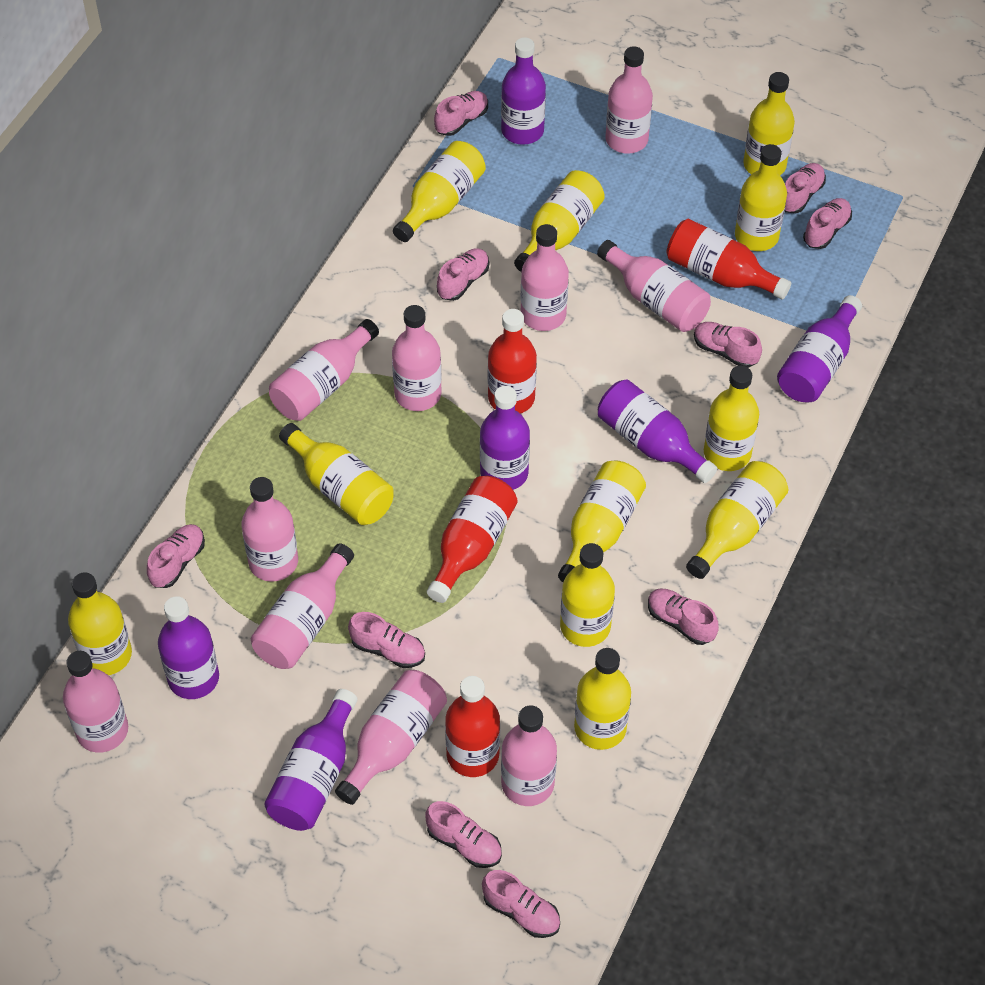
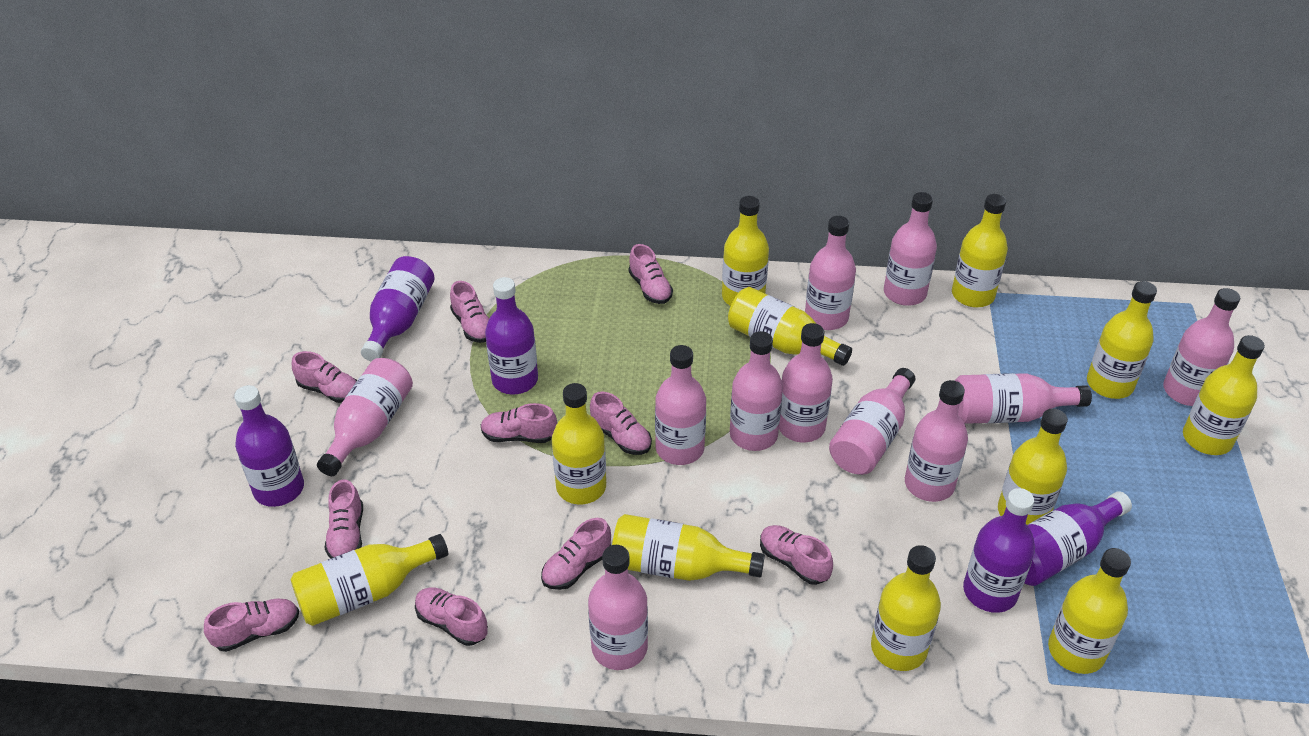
pink bottle: 10 -> 11
purple bottle: 6 -> 5
red bottle: 4 -> 0

